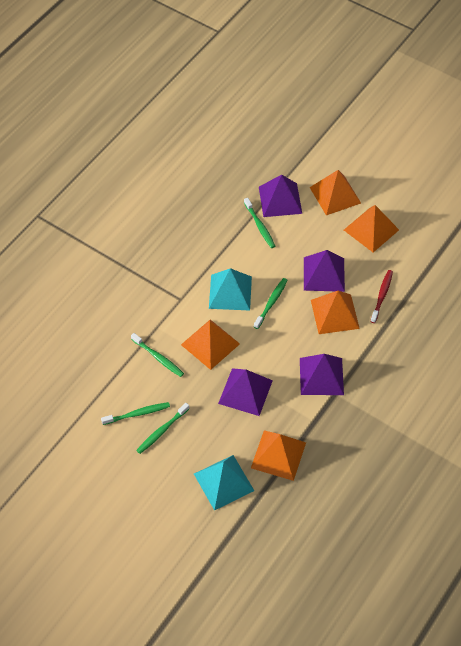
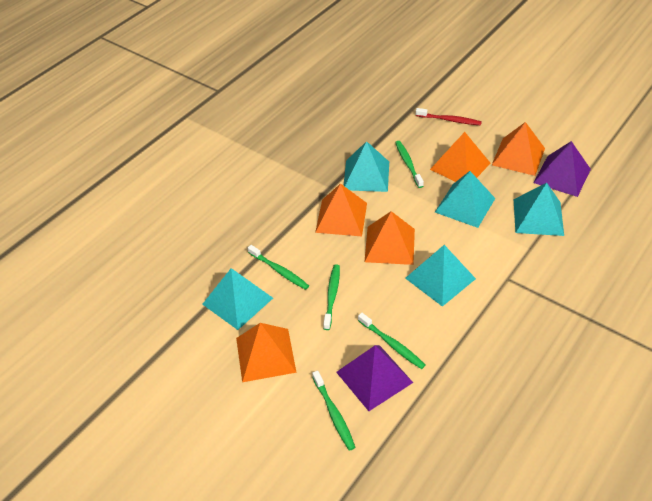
purple pyramid: 4 -> 2
turquoise pyramid: 2 -> 5

